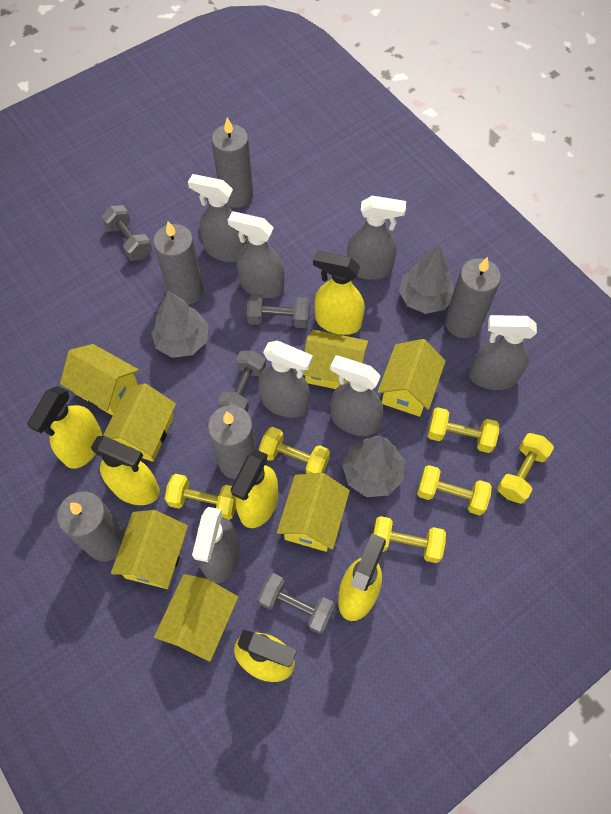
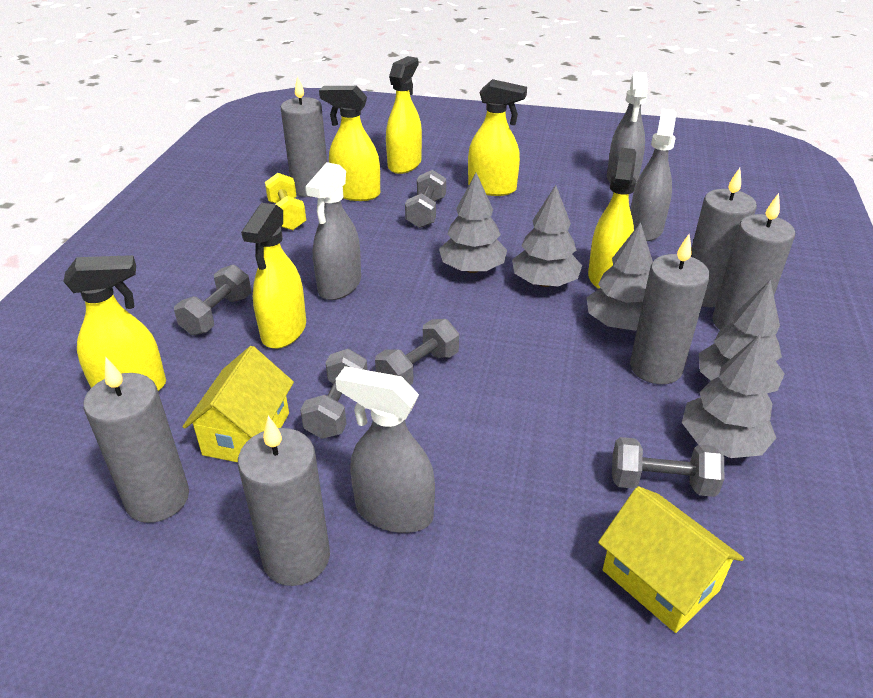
grey candle: 5 -> 6
grey dumbbell: 4 -> 5
grey spray bottle: 7 -> 4
grey tree: 3 -> 5
yellow dumbbell: 6 -> 1
yellow house: 7 -> 2

